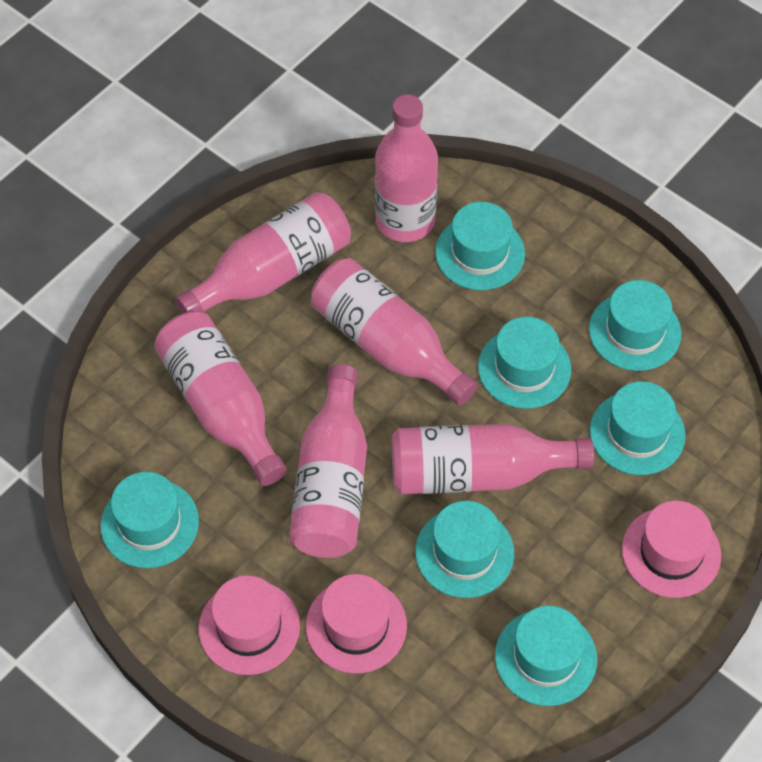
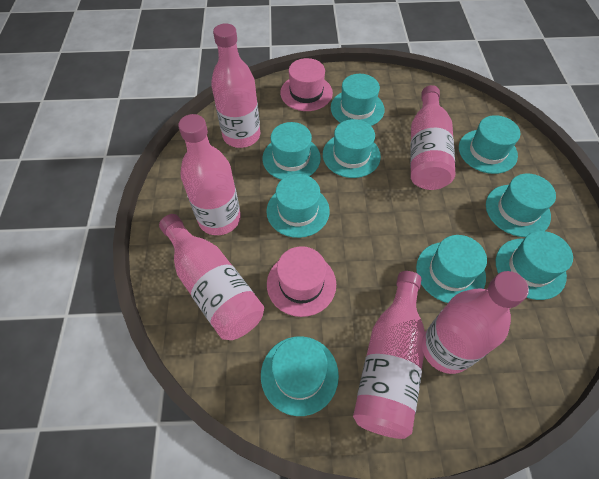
pink hat: 3 -> 2
turquoise hat: 7 -> 9

